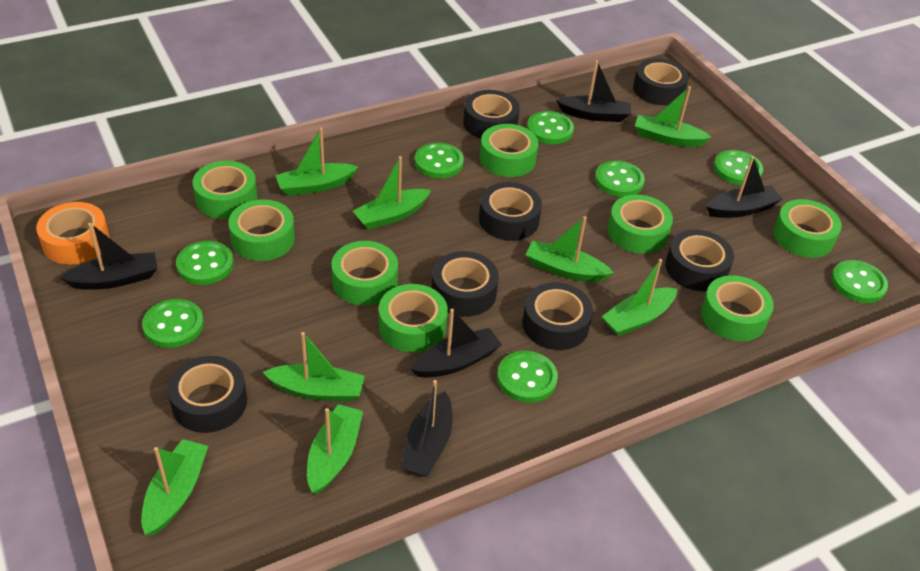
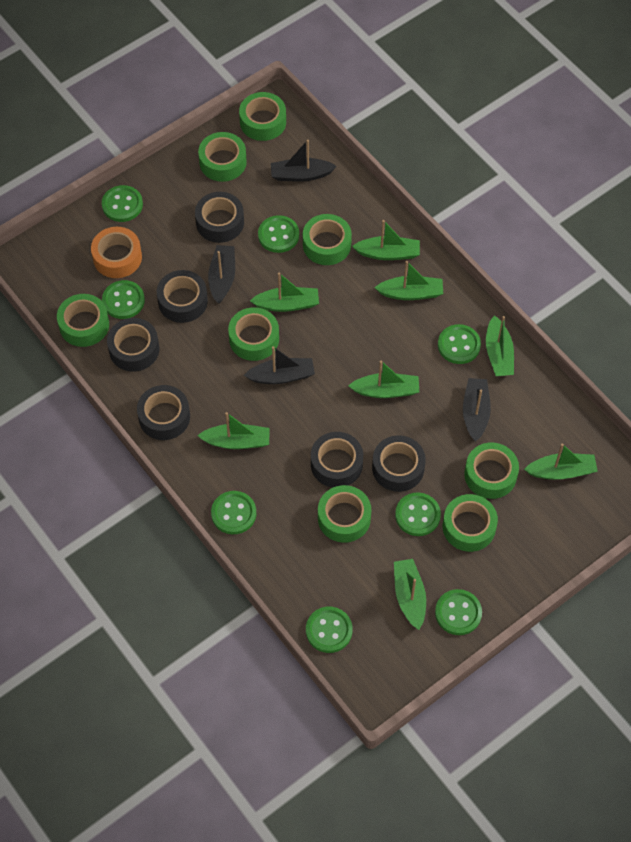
black boat: 5 -> 4
black tape: 7 -> 6

